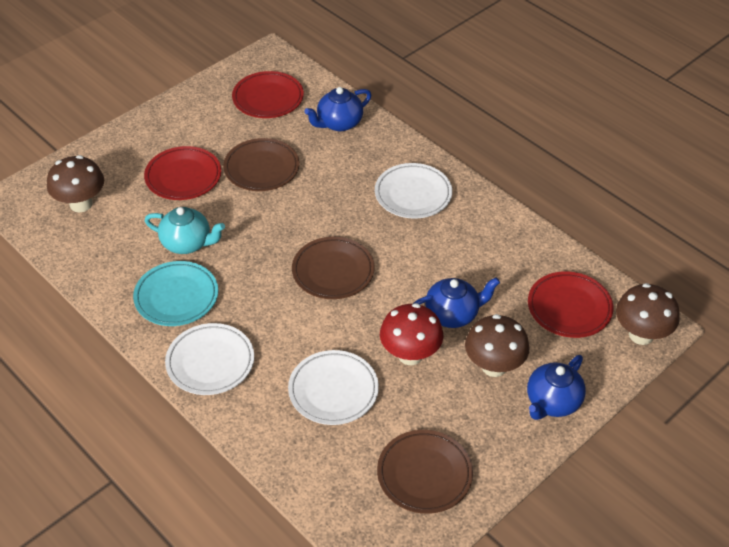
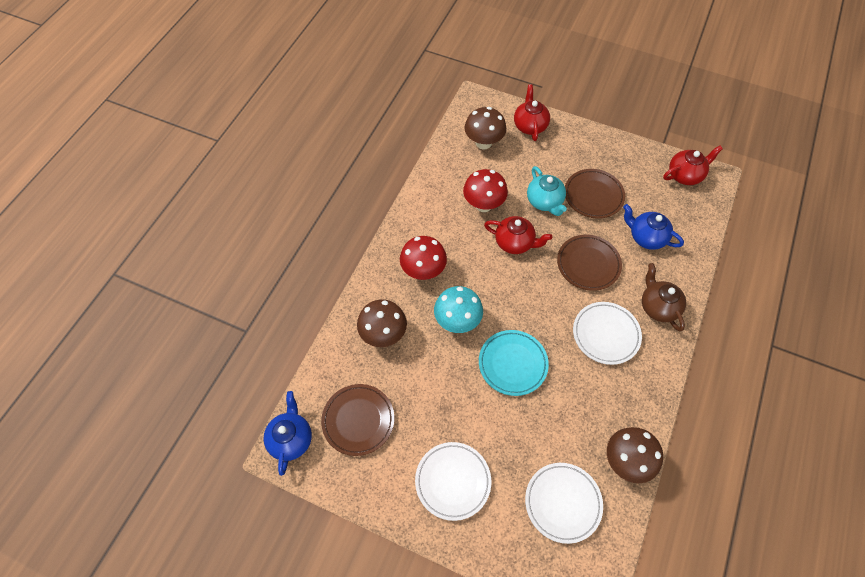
blue teapot: 3 -> 2
brown teapot: 0 -> 1
red mushroom: 1 -> 2
red plate: 3 -> 0
red teapot: 0 -> 3
turquoise mushroom: 0 -> 1

